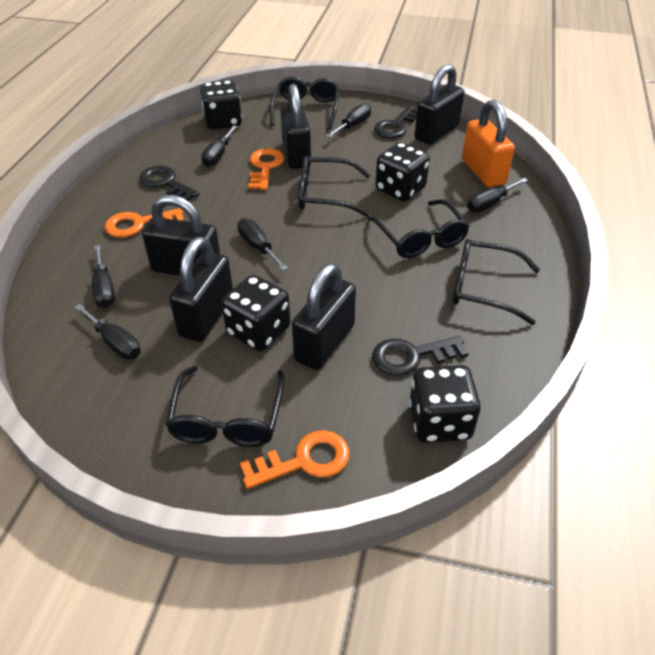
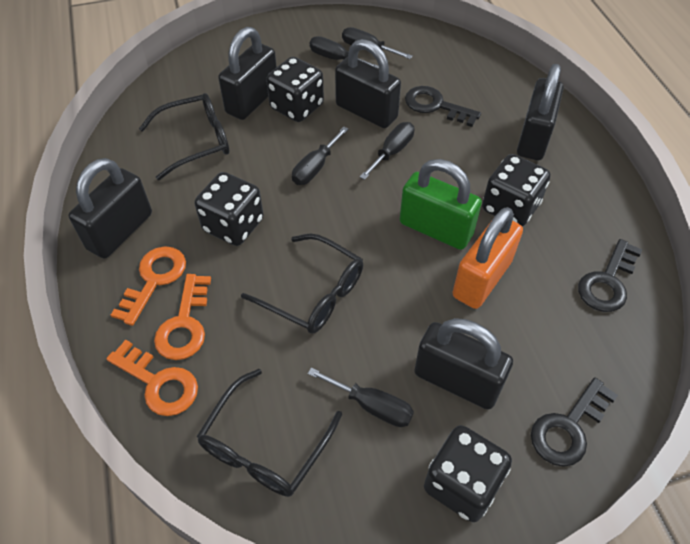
black glasses: 5 -> 3
black screwdriver: 6 -> 5
green padlock: 0 -> 1

